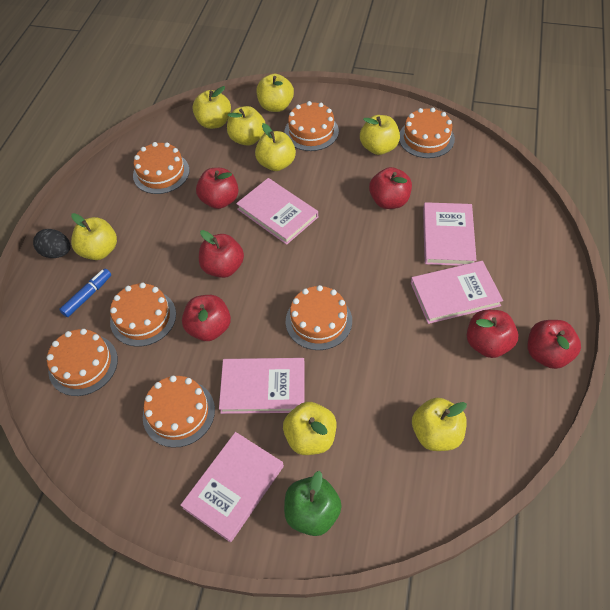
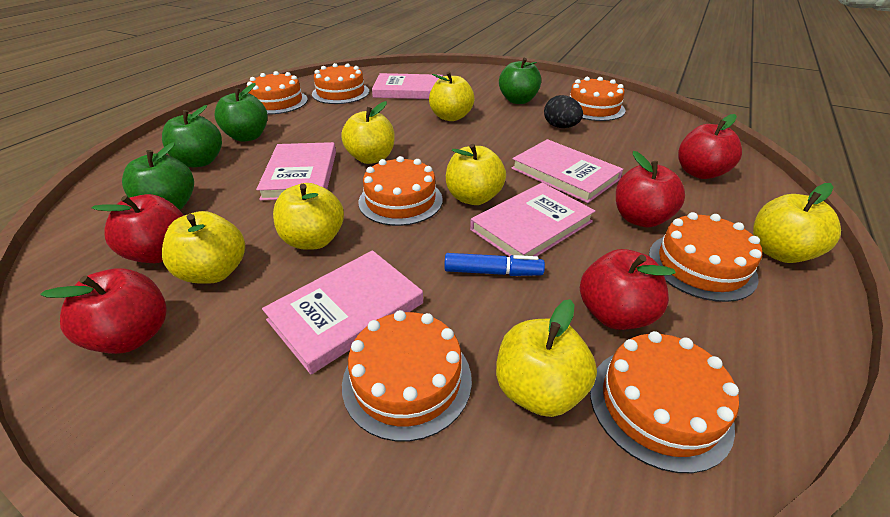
green apple: 1 -> 4
red apple: 6 -> 5
yellow apple: 8 -> 7

